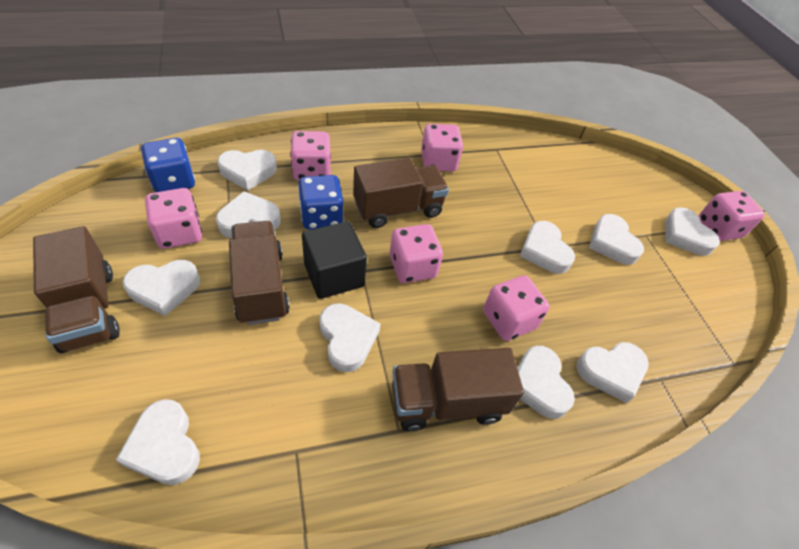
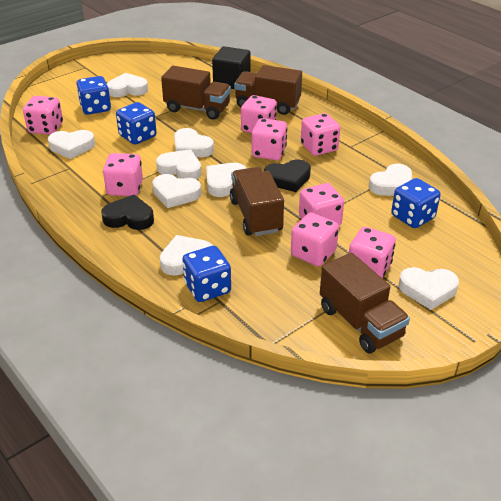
black heart: 0 -> 2
blue dice: 2 -> 4
pink dice: 6 -> 8
white heart: 10 -> 9

